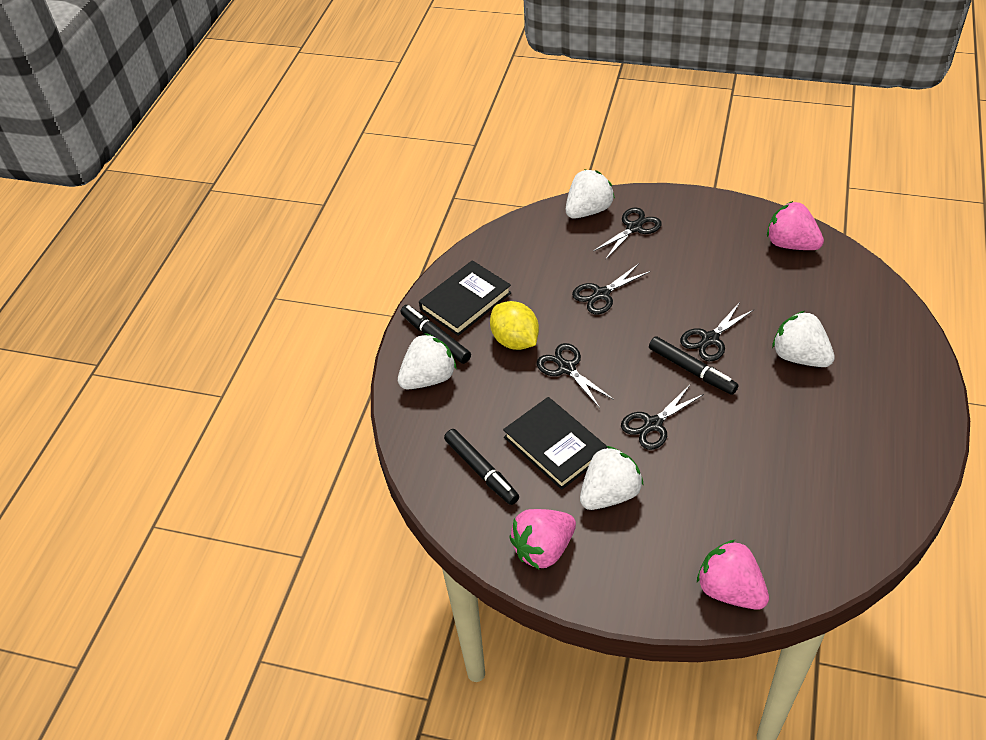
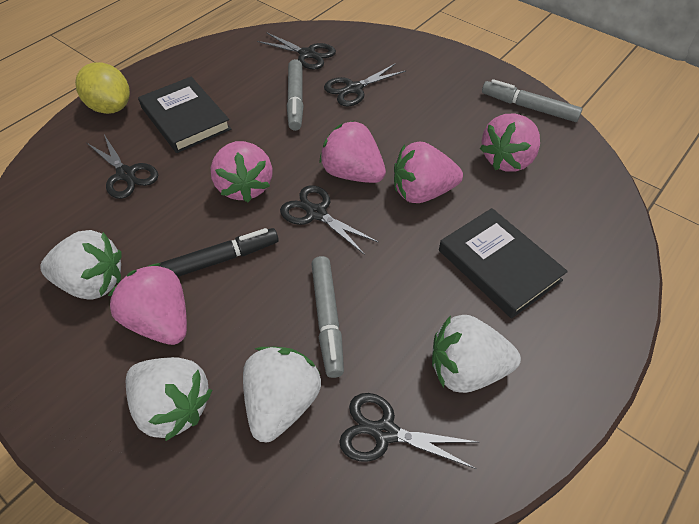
black marker: 3 -> 1
grey marker: 0 -> 3
pink strawberry: 3 -> 5

